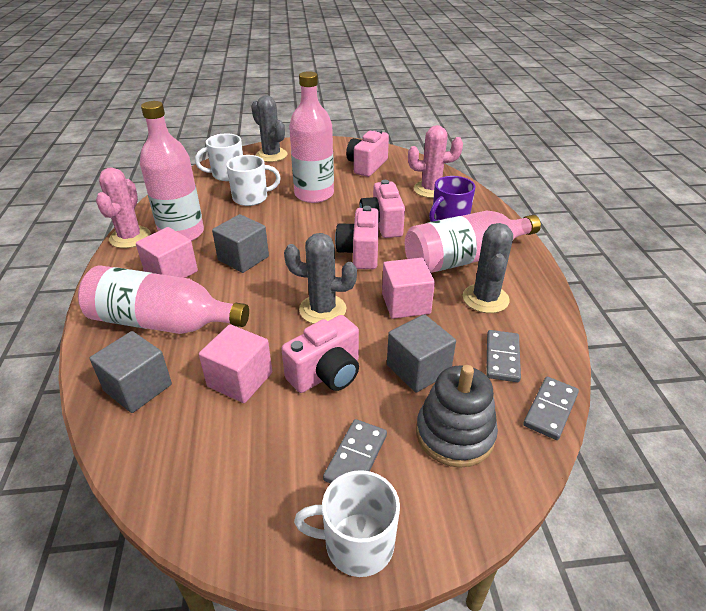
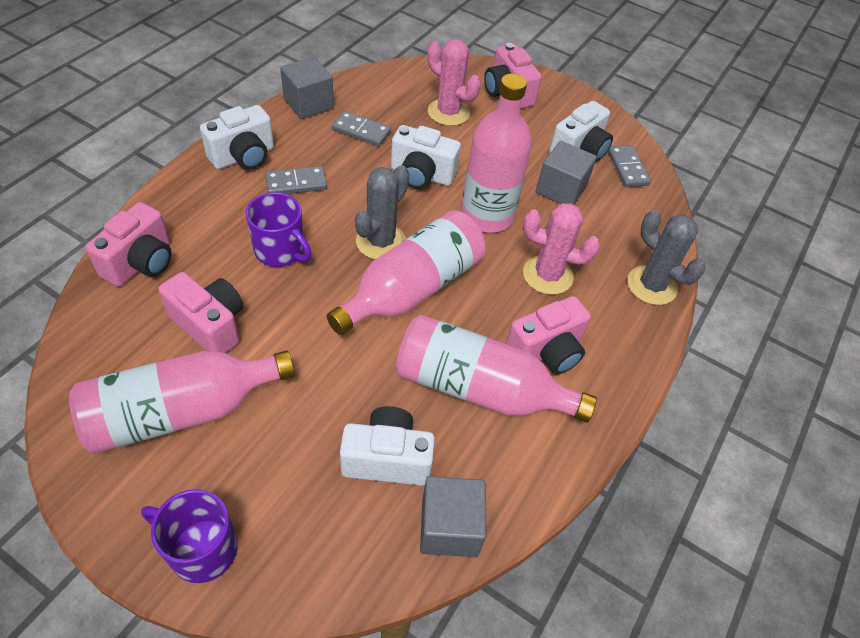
grey cactus: 3 -> 2
grey stacking toy: 1 -> 0
pink cube: 3 -> 0
purple mug: 1 -> 2
white camera: 0 -> 4
white mug: 3 -> 0

